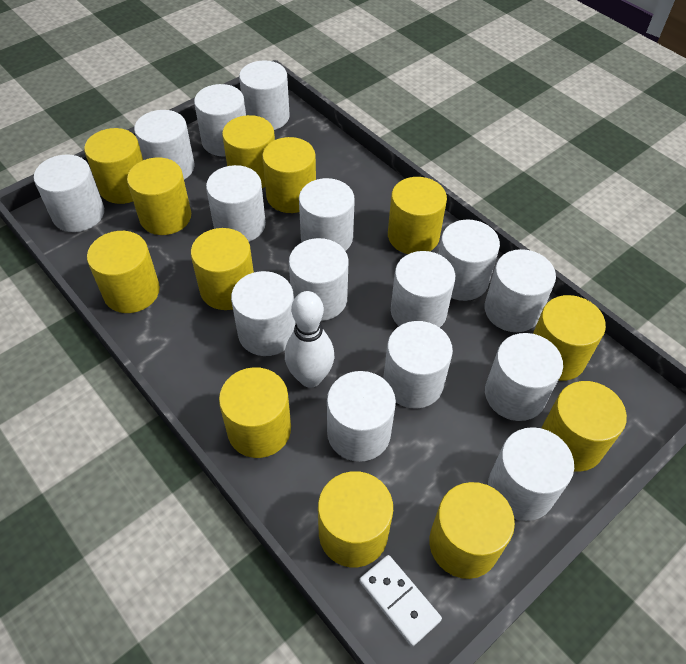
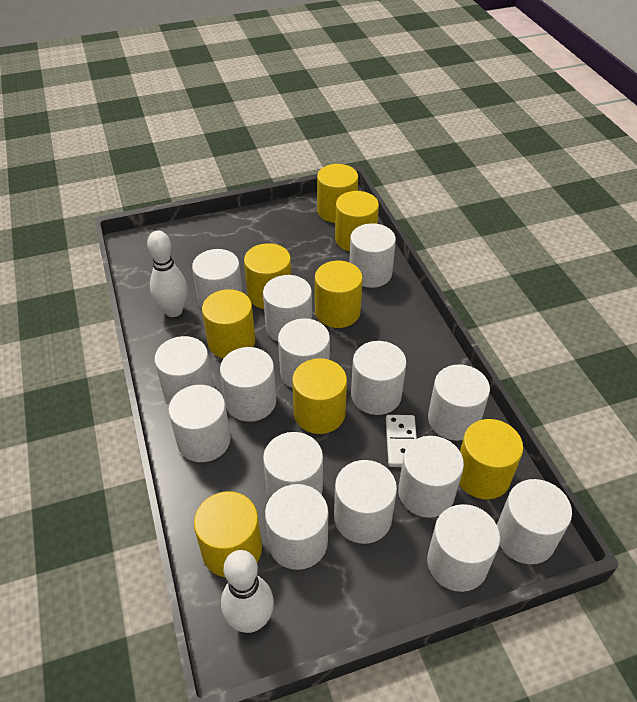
white bowling pin: 1 -> 2
yellow cylinder: 12 -> 8

